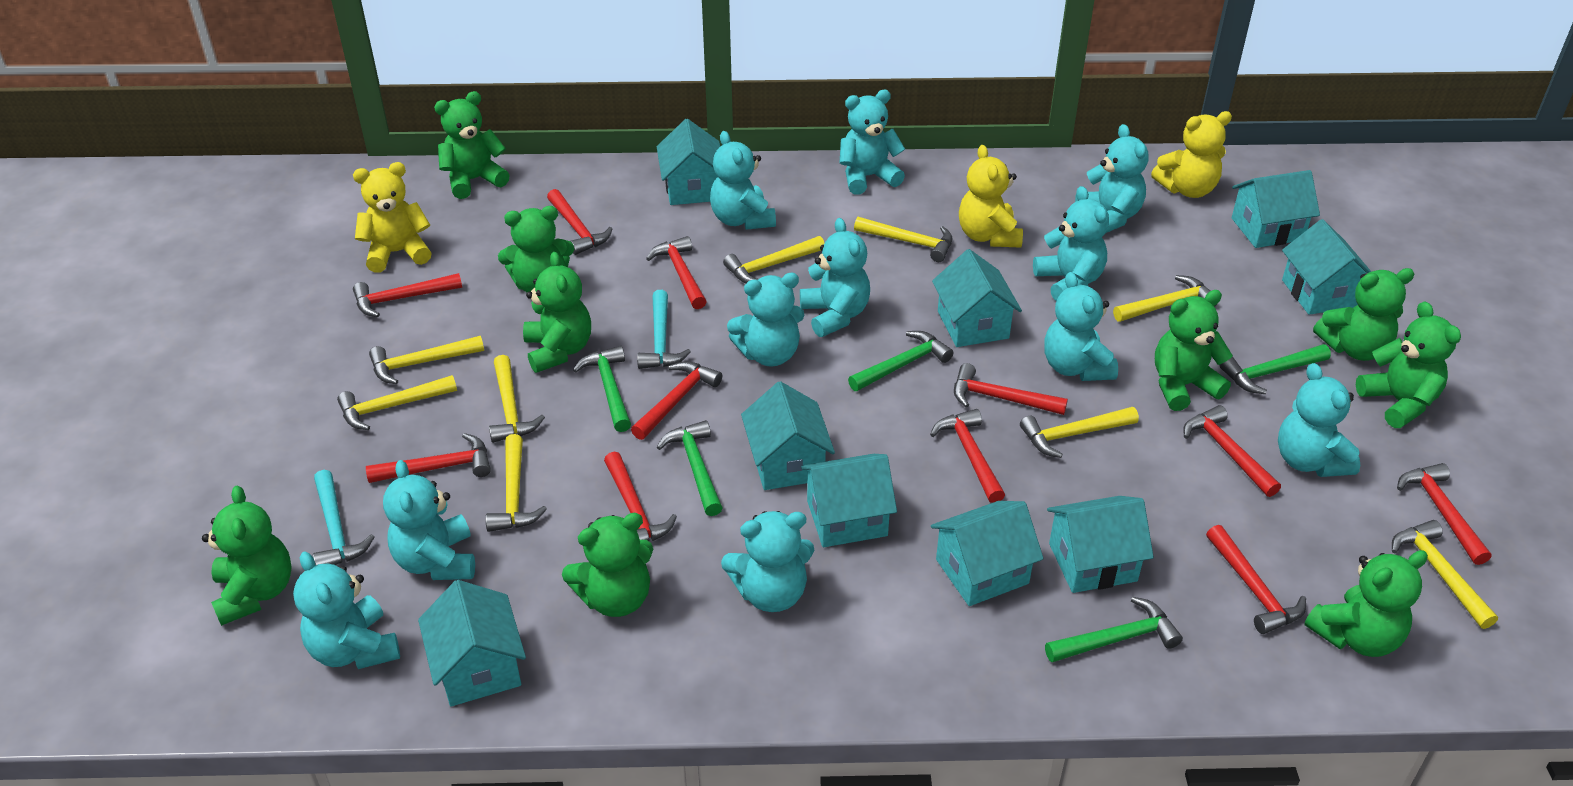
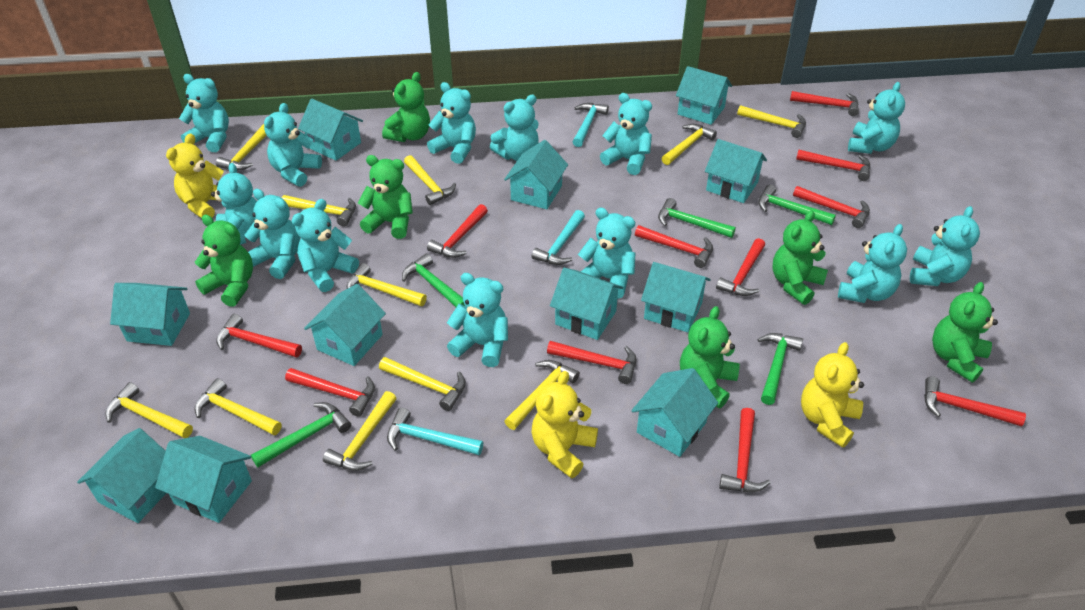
green teddy bear: 9 -> 6
turquoise hammer: 2 -> 3
turquoise house: 9 -> 11
turquoise teddy bear: 11 -> 13
yellow hammer: 9 -> 11

